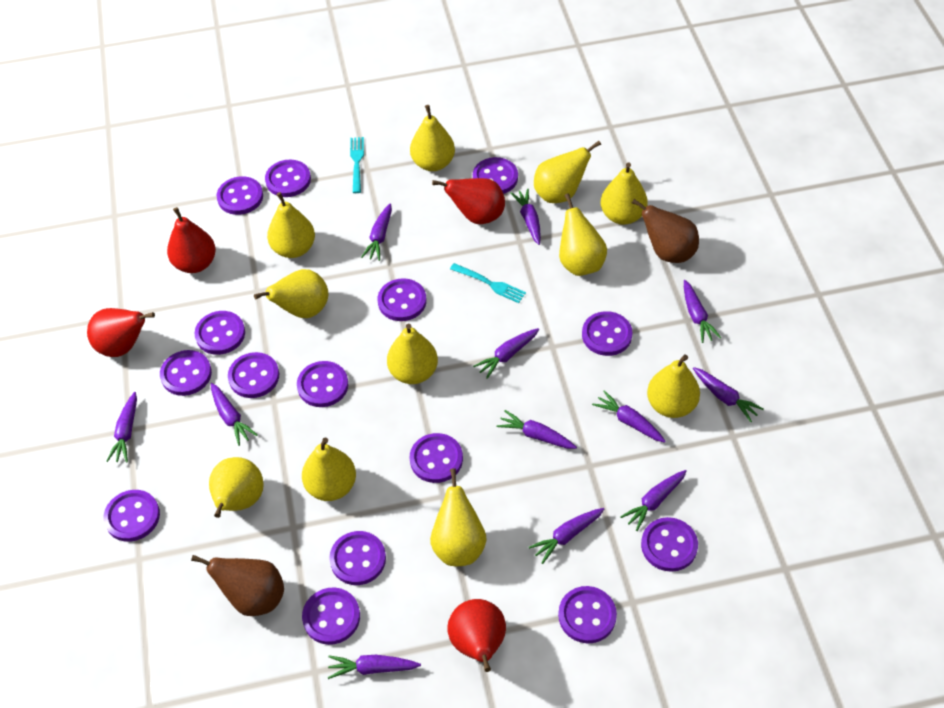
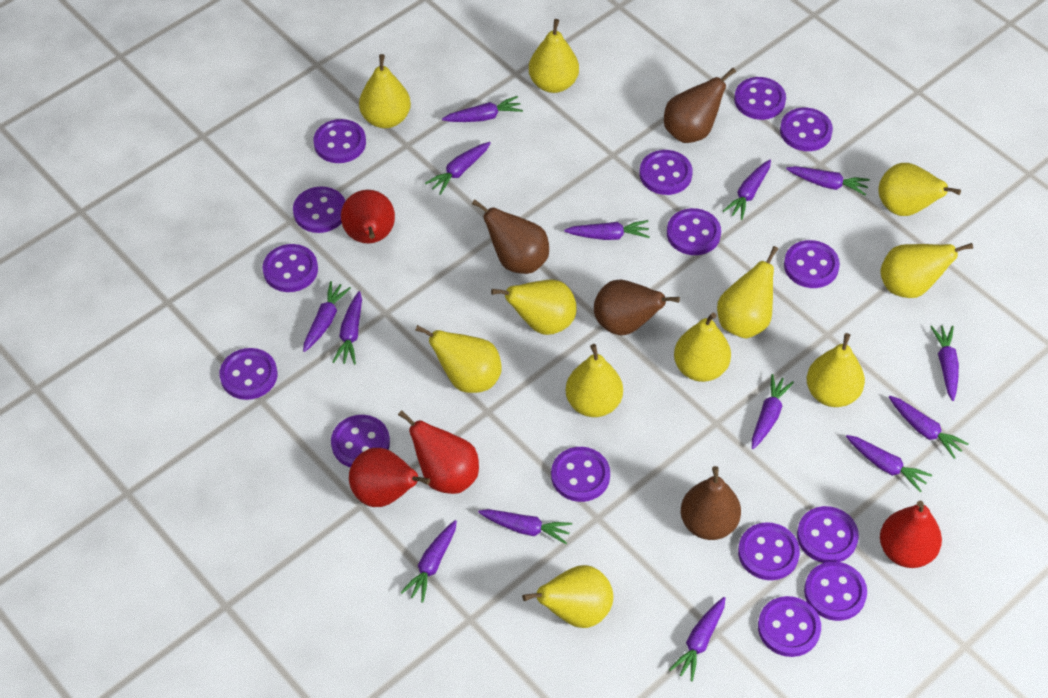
brown pear: 2 -> 4
purple carrot: 12 -> 14
turquoise fork: 2 -> 0

